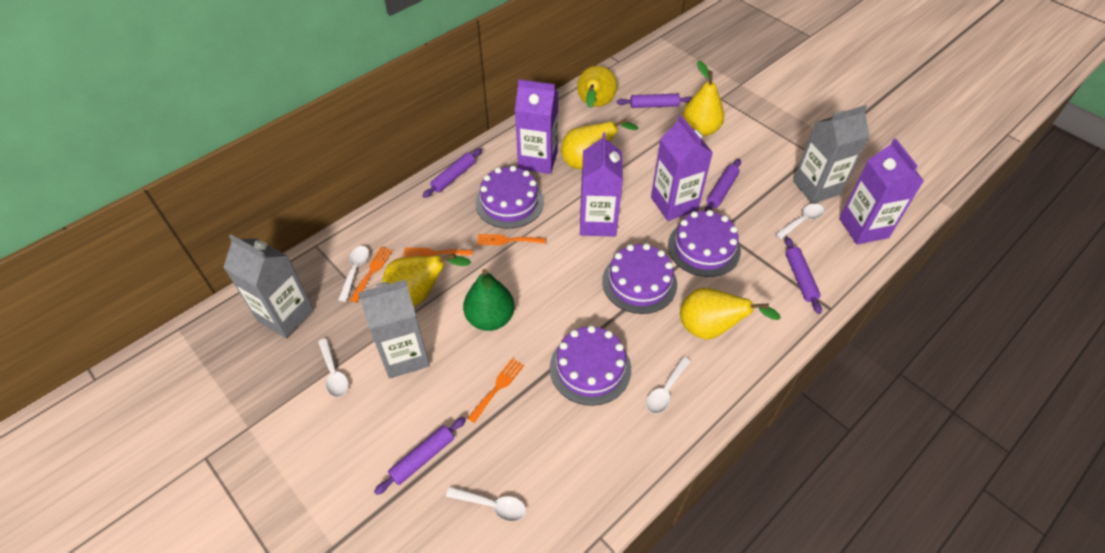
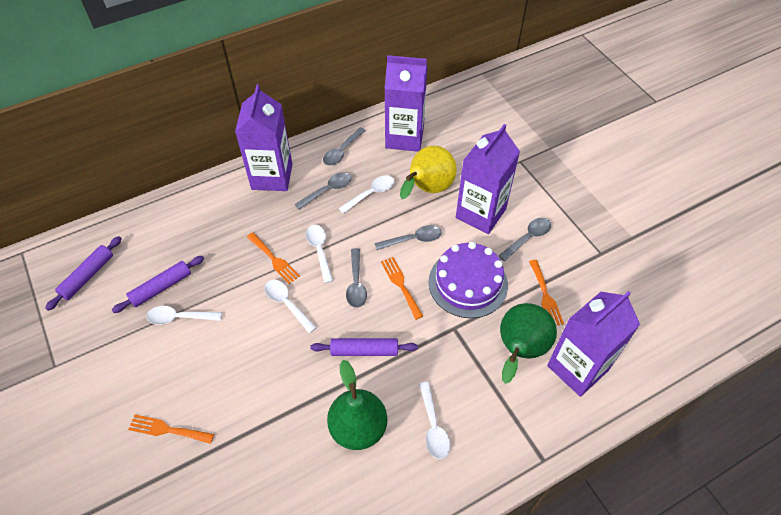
green pear: 1 -> 2
grey carton: 3 -> 0
grey spoon: 0 -> 5
purple cake: 4 -> 1
purple rolling pin: 5 -> 3
yellow pear: 5 -> 1

